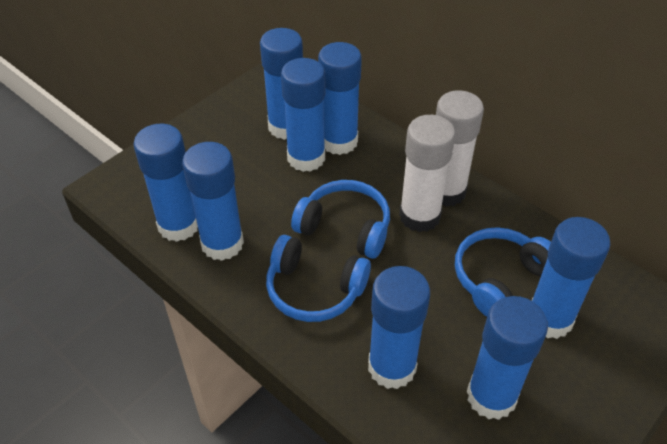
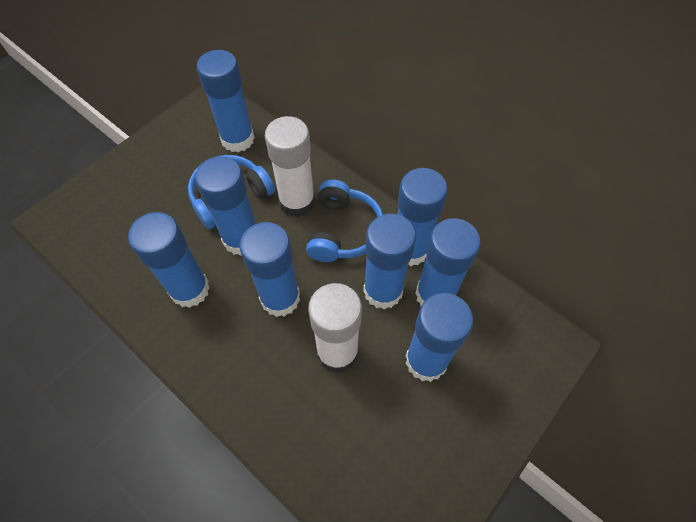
blue headphones: 3 -> 2

